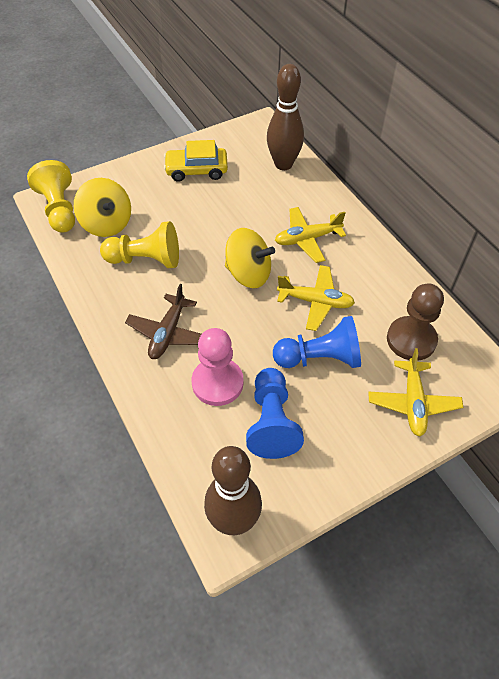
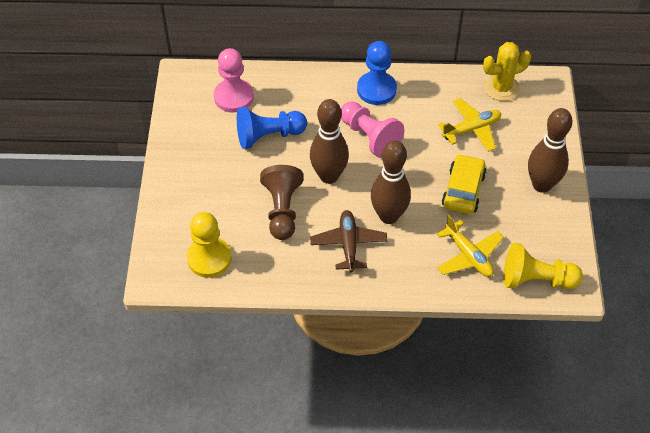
brown bowling pin: 2 -> 3
pink pawn: 1 -> 2
yellow cactus: 0 -> 1
yellow plane: 3 -> 2
yellow spinning top: 2 -> 0

